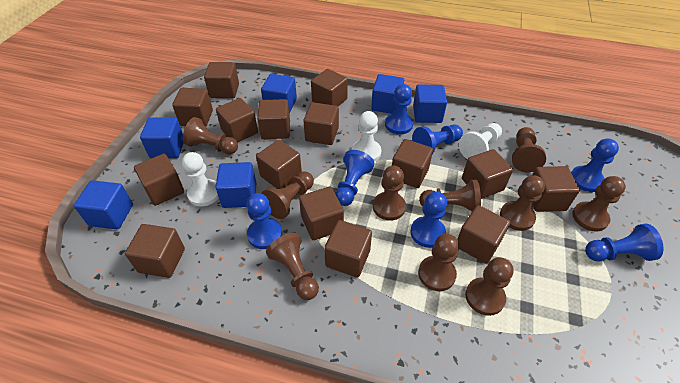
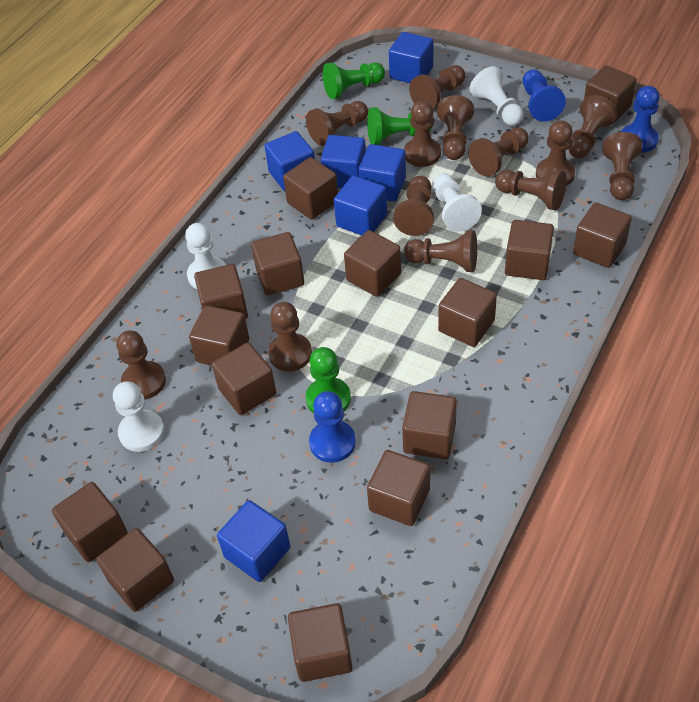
blue pawn: 7 -> 3
brown pawn: 10 -> 13
green pawn: 0 -> 3
white pawn: 3 -> 4

